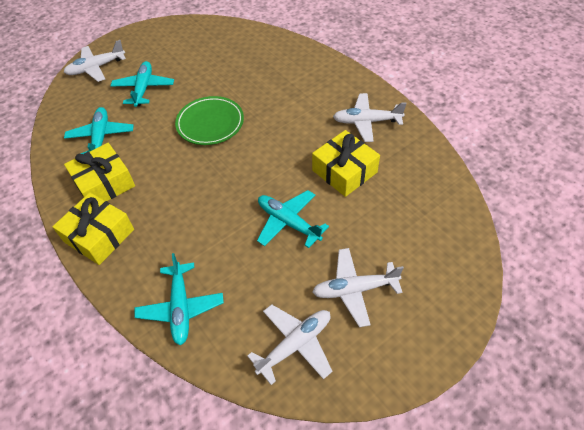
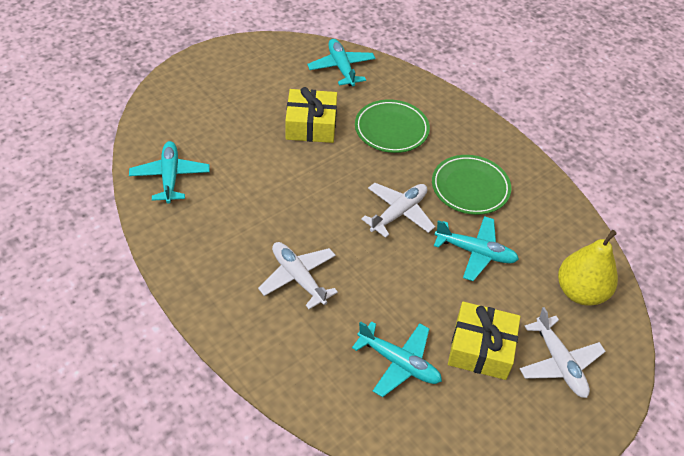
green plate: 1 -> 2
white plane: 4 -> 3
yellow gift: 3 -> 2
yellow pear: 0 -> 1

